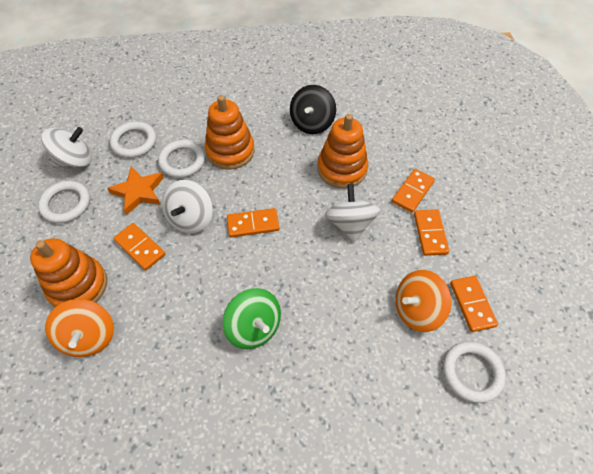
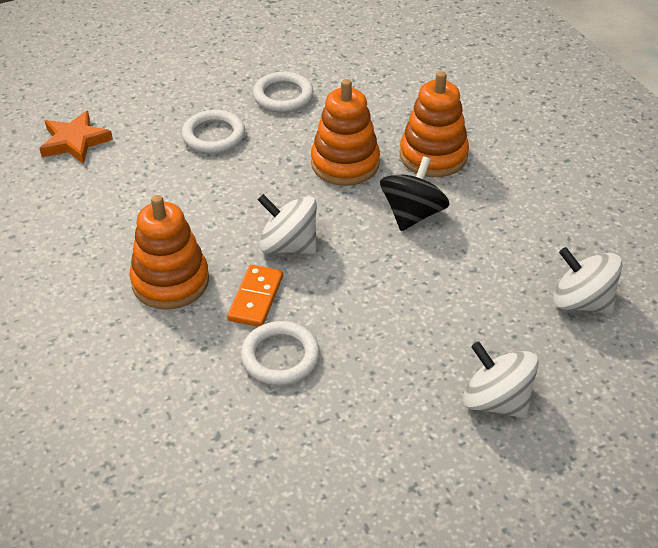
green spinning top: 1 -> 0
orange domino: 5 -> 1
orange spinning top: 2 -> 0
white ring: 4 -> 3

